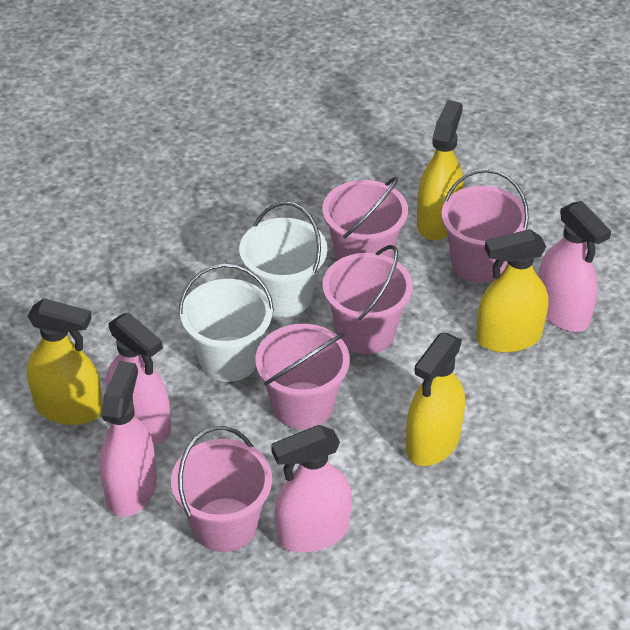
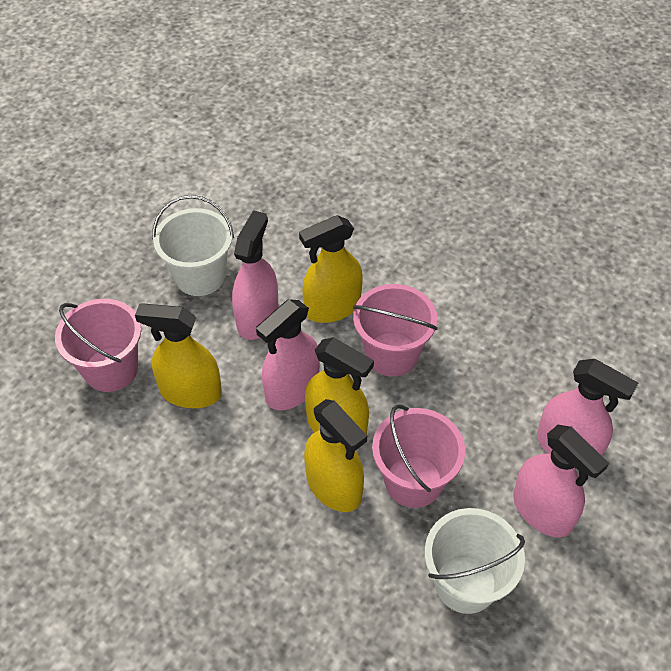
pink bucket: 5 -> 3

